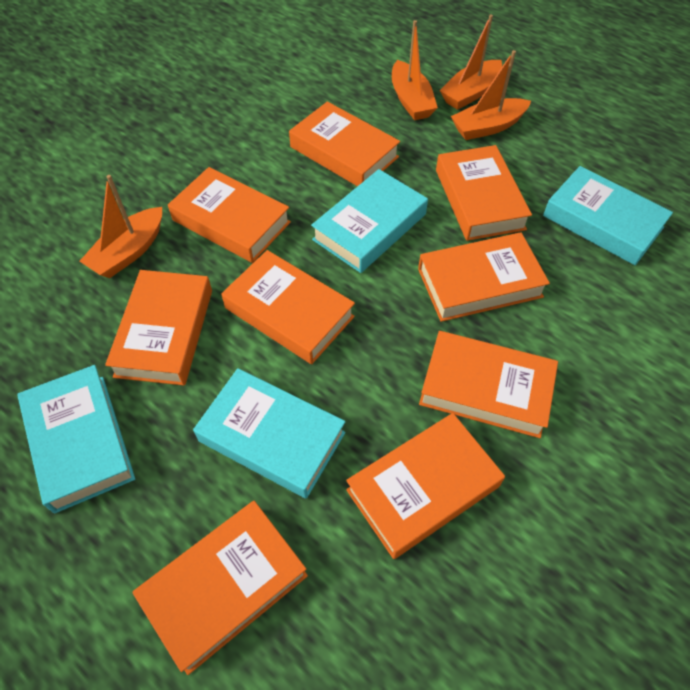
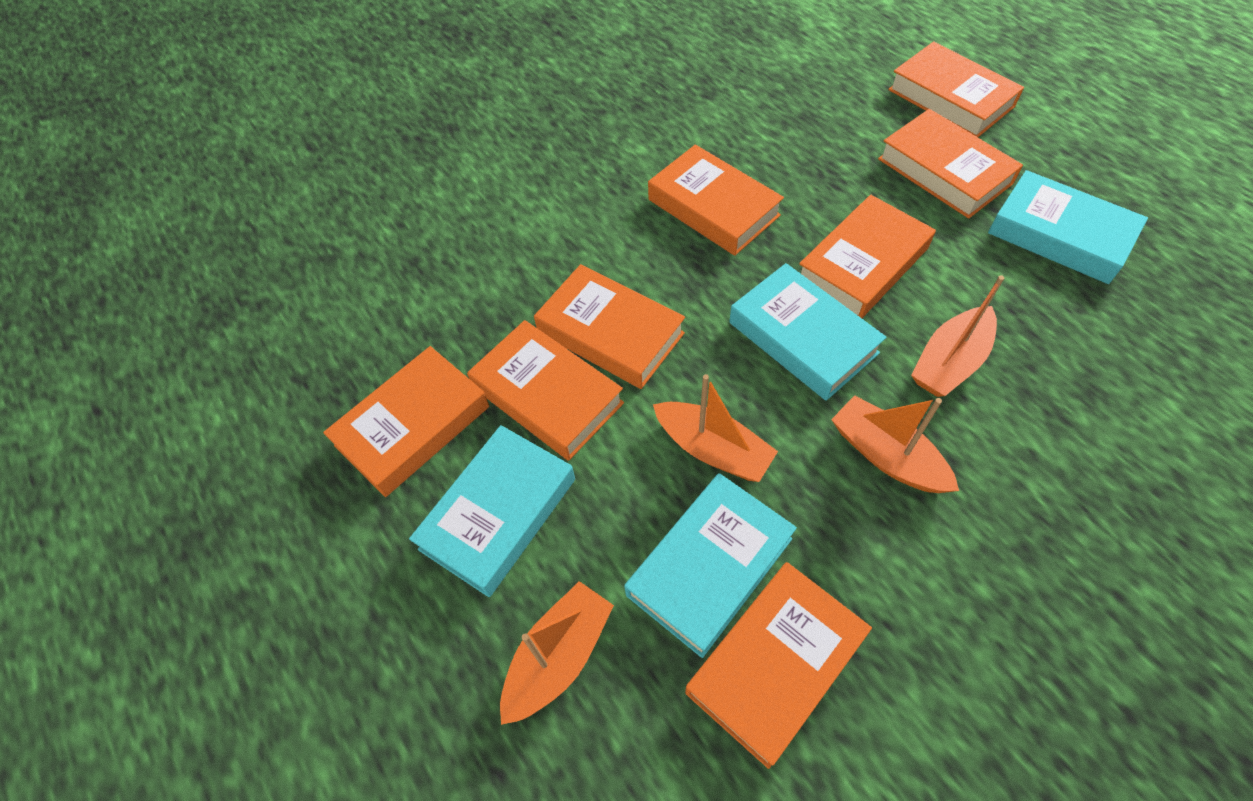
orange book: 9 -> 8

